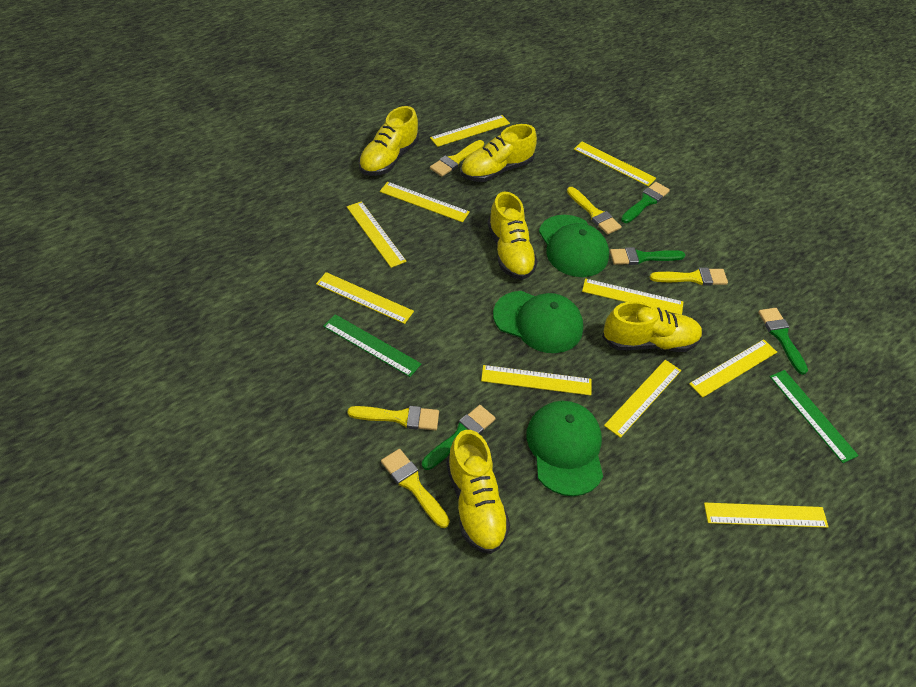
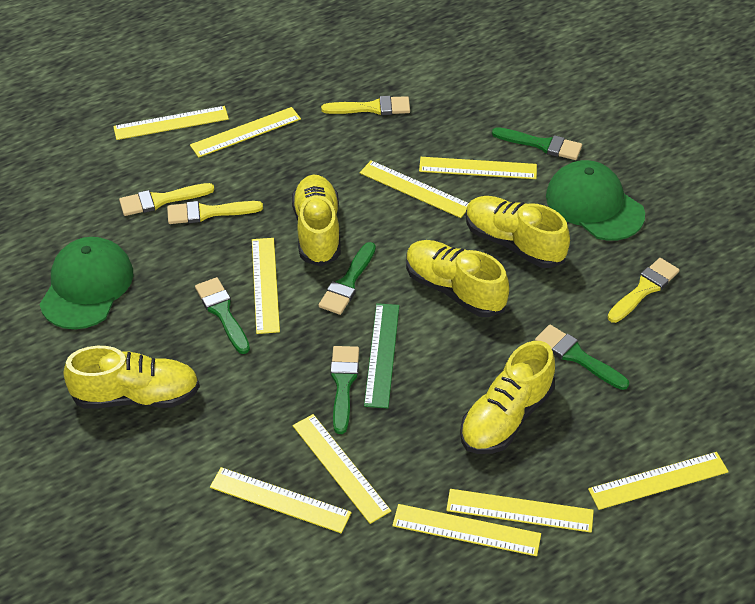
green brush: 4 -> 5
green cap: 3 -> 2
green ruler: 2 -> 1
yellow brush: 5 -> 4

